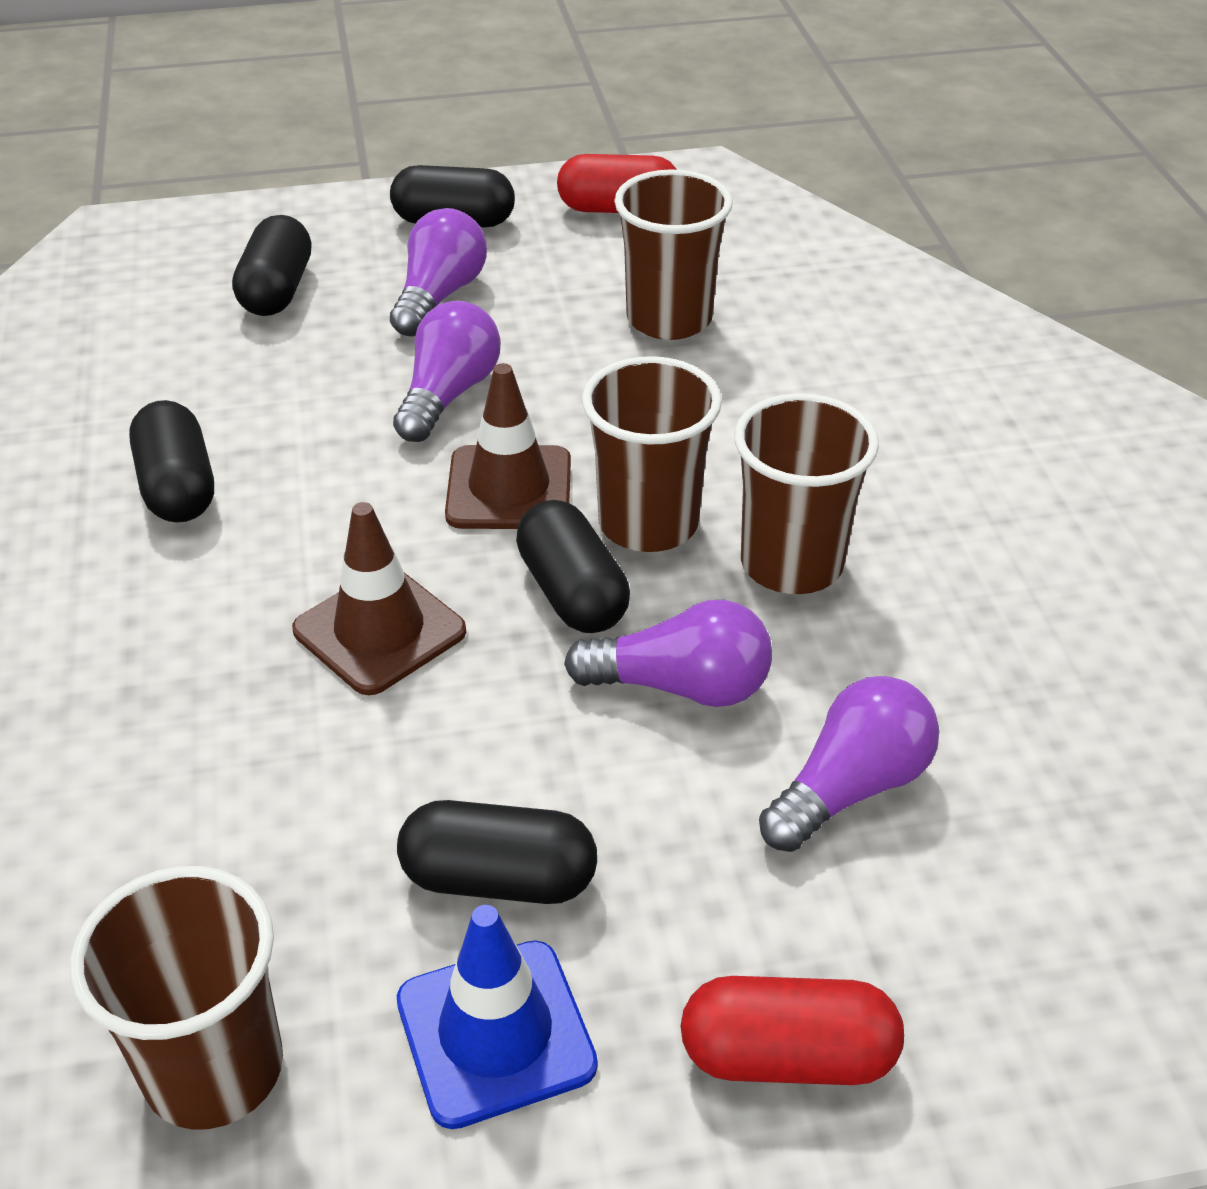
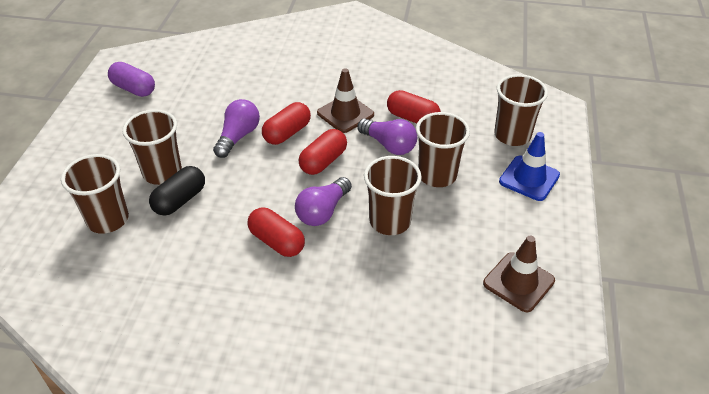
black capsule: 5 -> 1
brown cup: 4 -> 5
purple capsule: 0 -> 1
purple light bulb: 4 -> 3
red capsule: 2 -> 4

